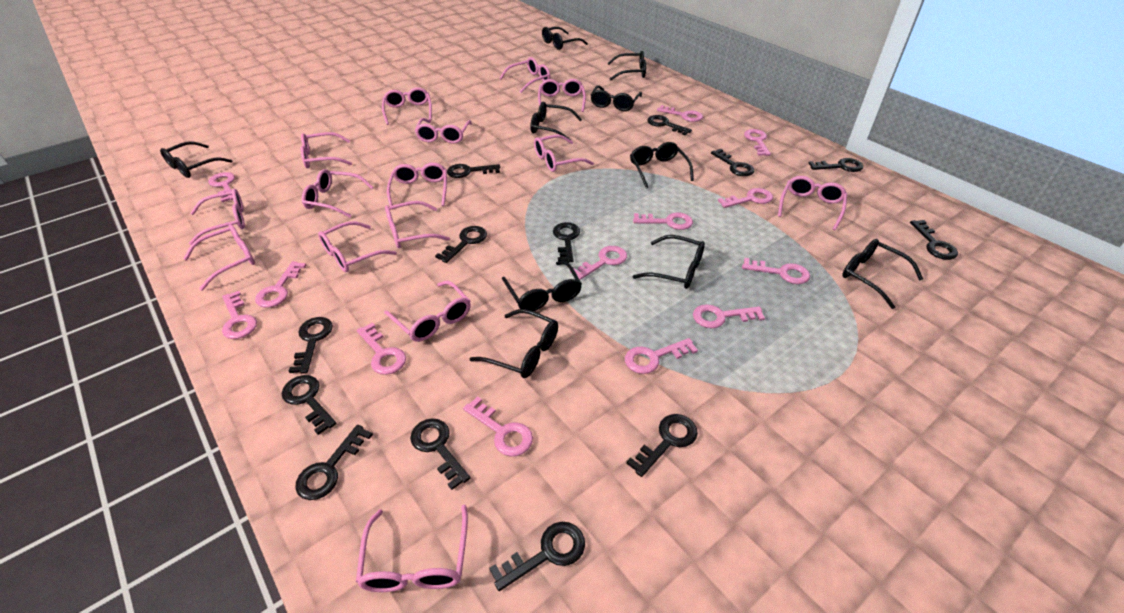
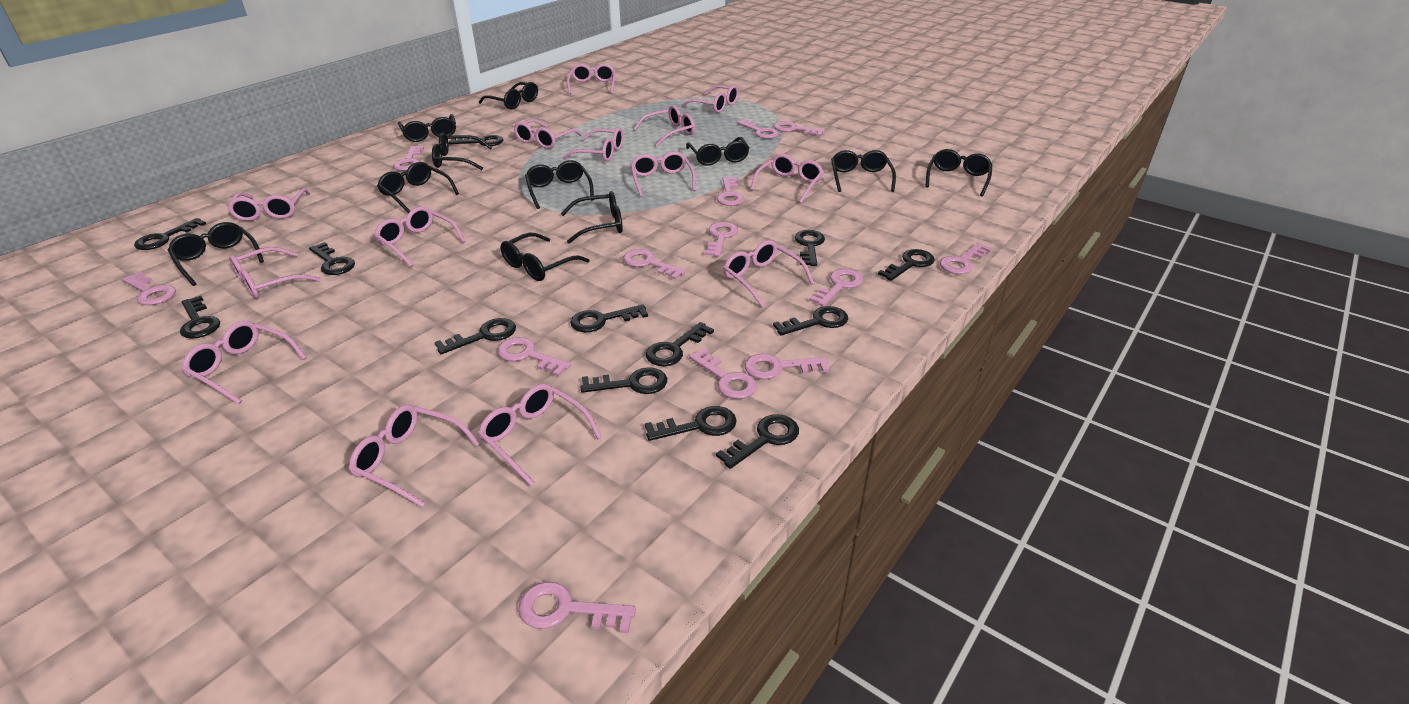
black glasses: 10 -> 11
pink glasses: 15 -> 14

